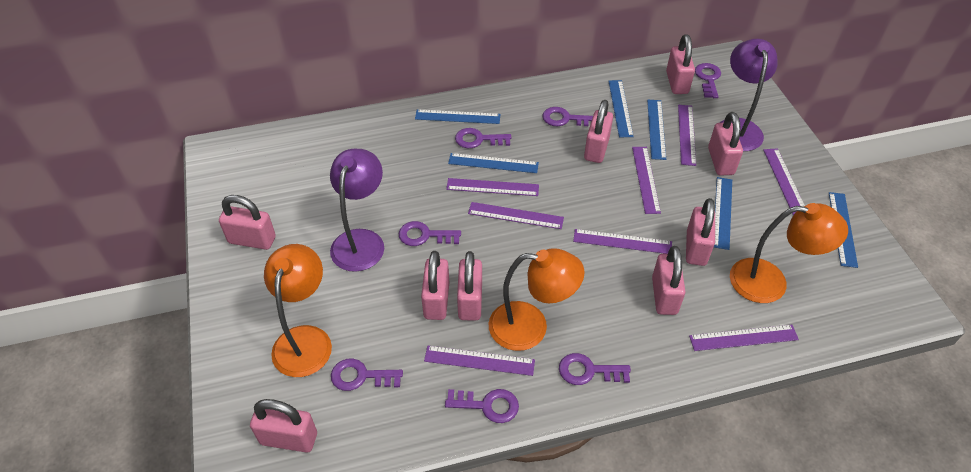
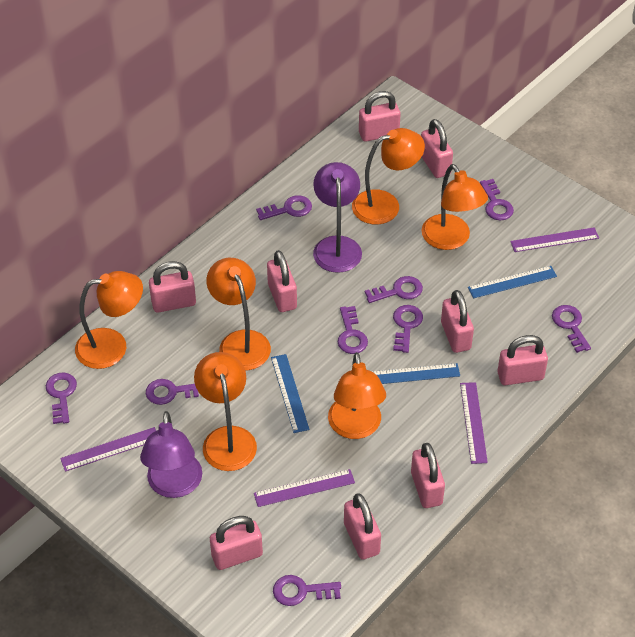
blue ruler: 6 -> 3
orange lamp: 3 -> 6
purple key: 7 -> 9
purple ruler: 8 -> 4

